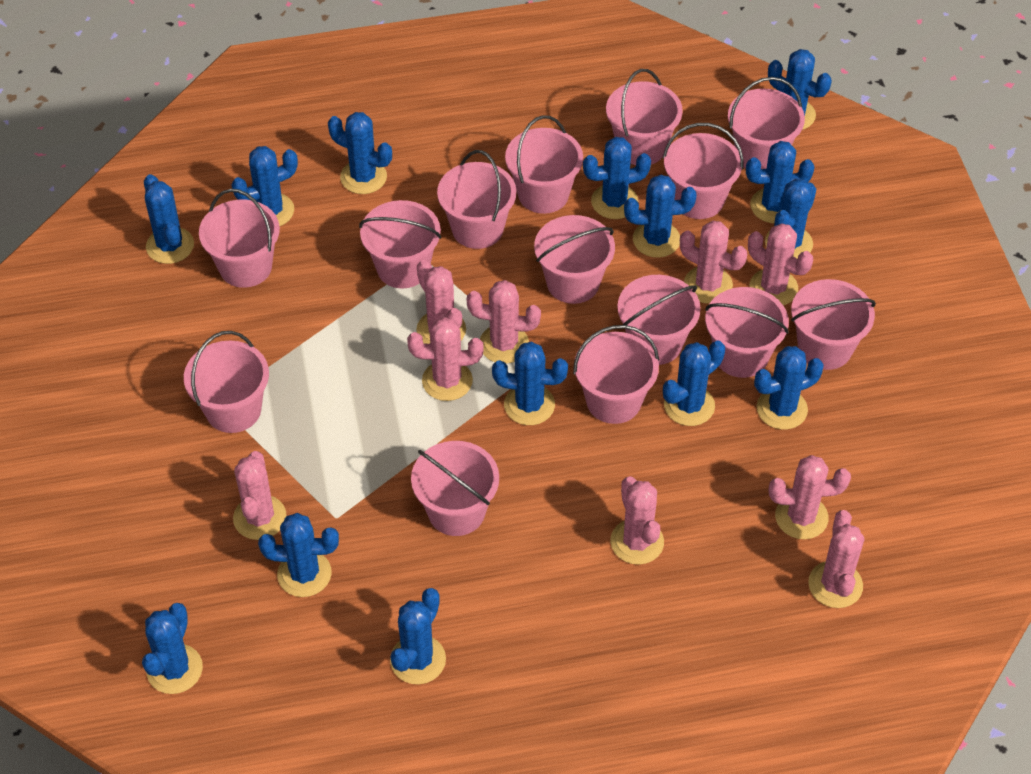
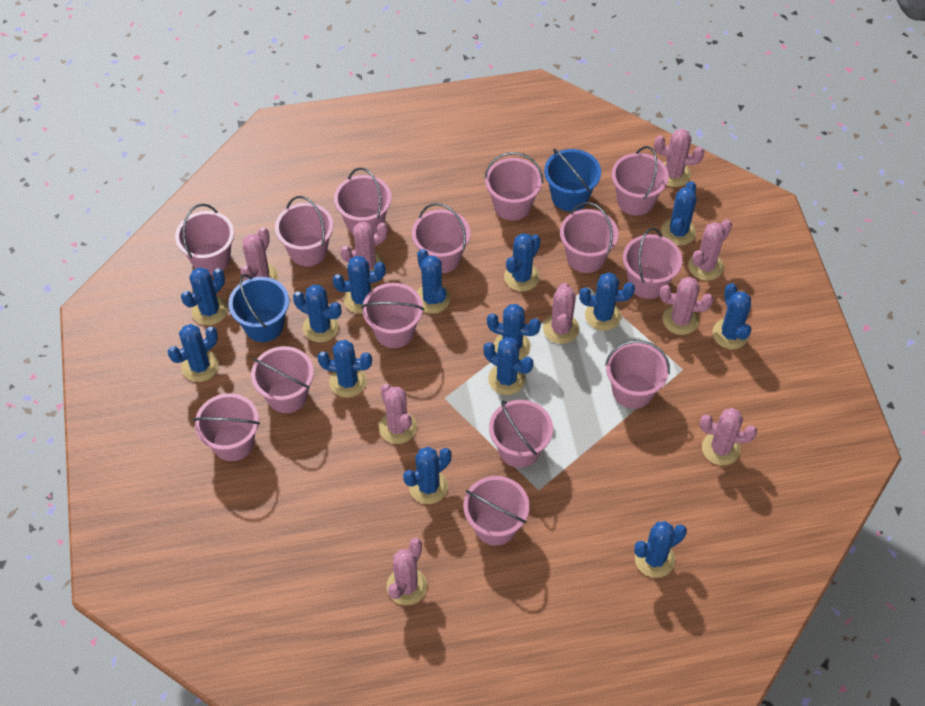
blue bucket: 0 -> 2

